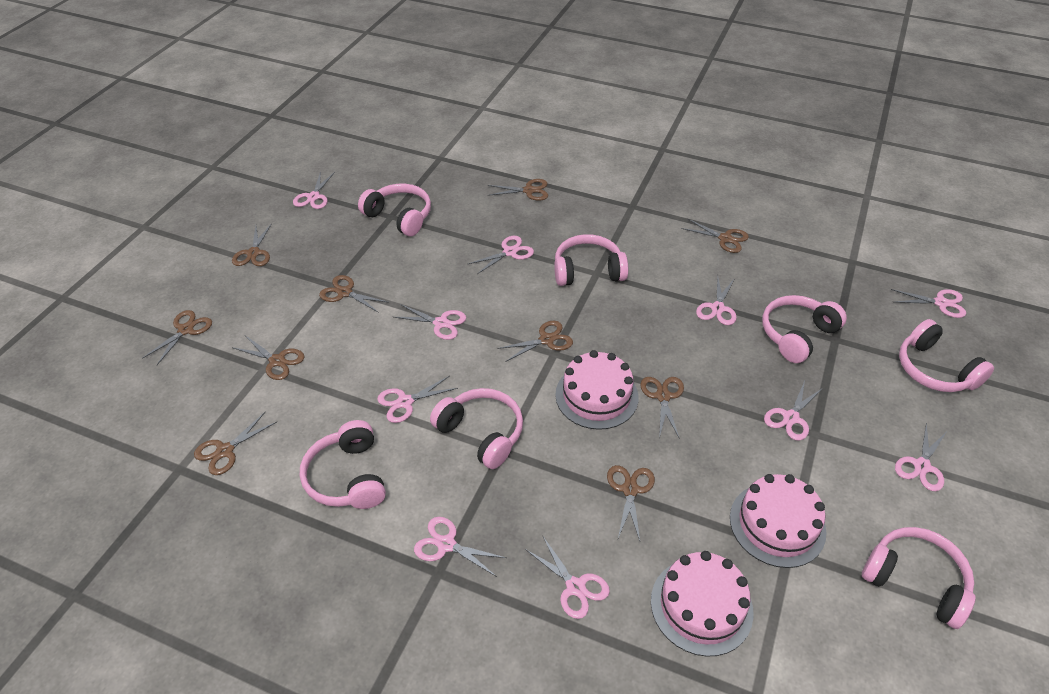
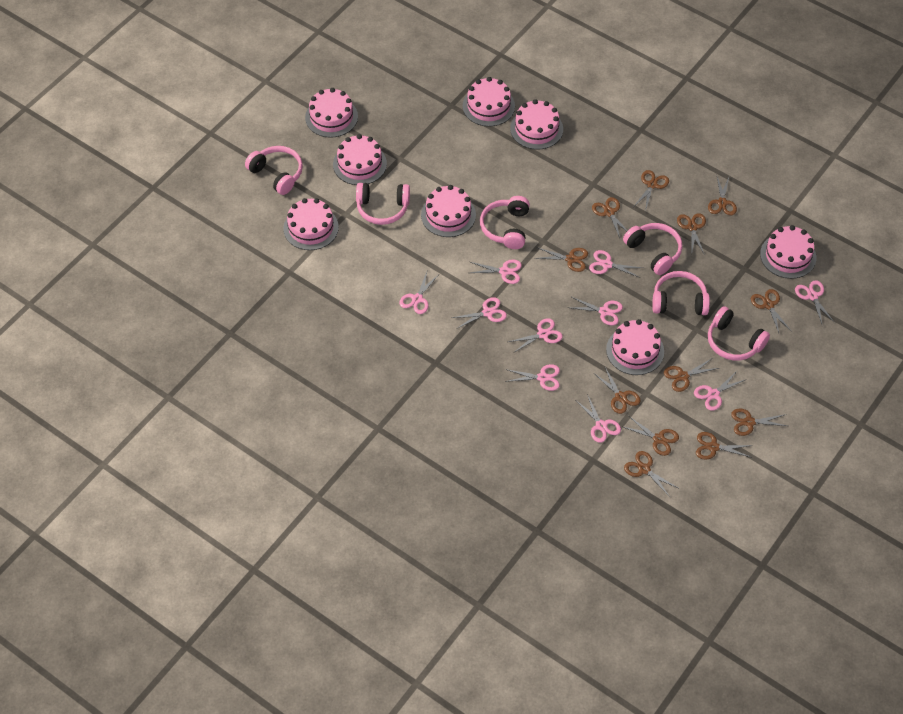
brown scissors: 10 -> 12
pink cake: 3 -> 8
pink headphones: 7 -> 6

